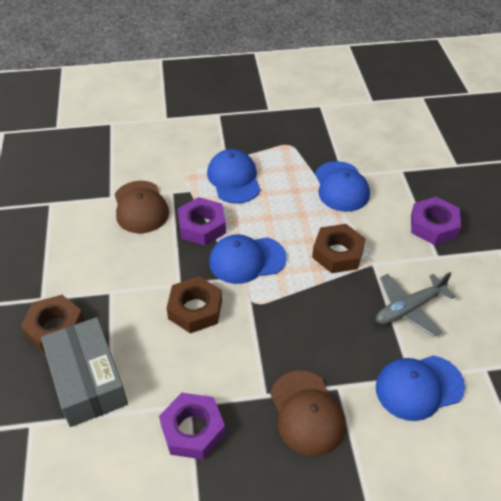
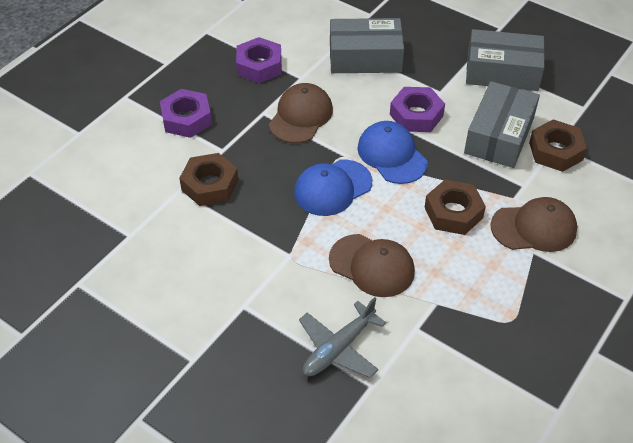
blue cap: 4 -> 2
brown cap: 2 -> 3
grey box: 1 -> 3

